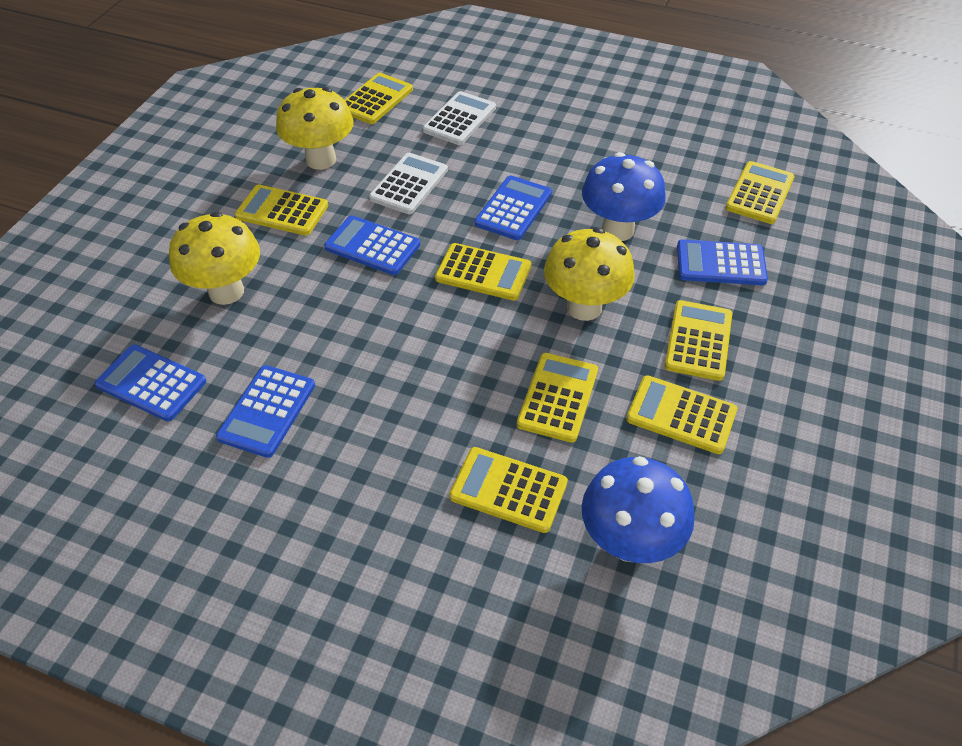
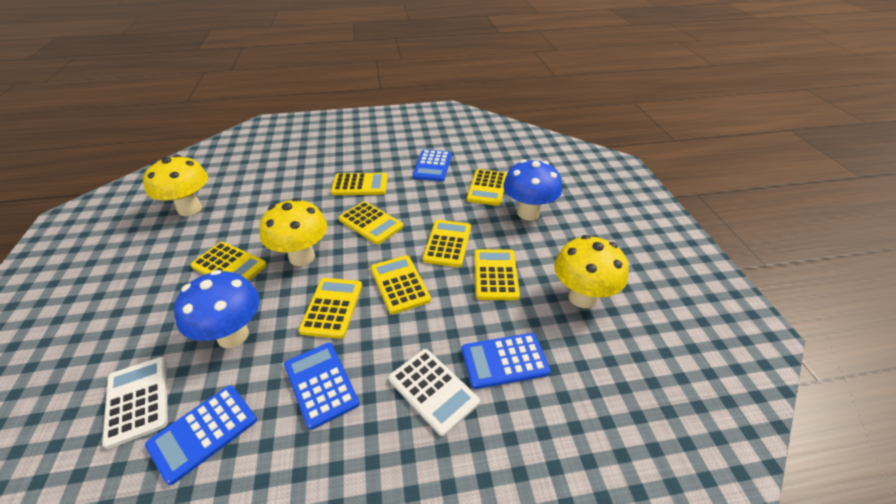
blue calculator: 5 -> 4

